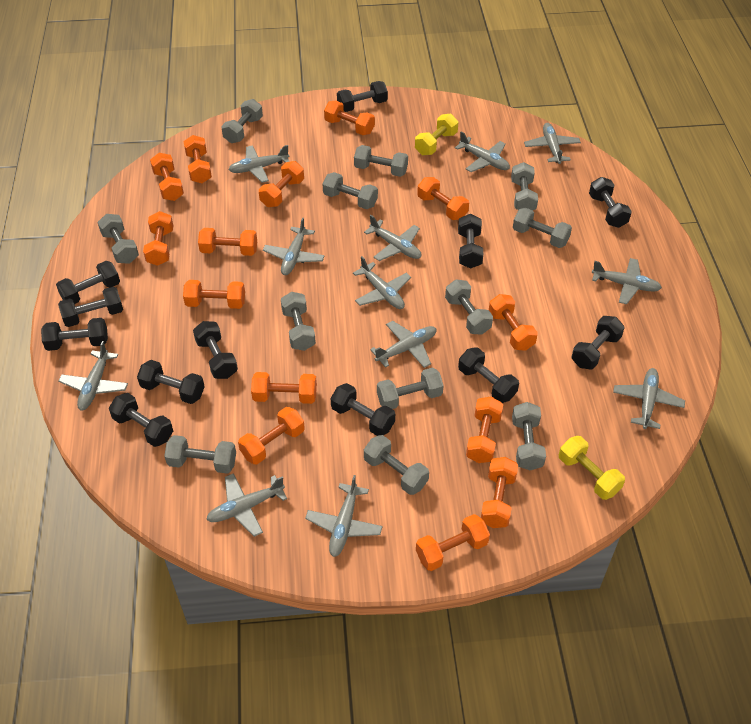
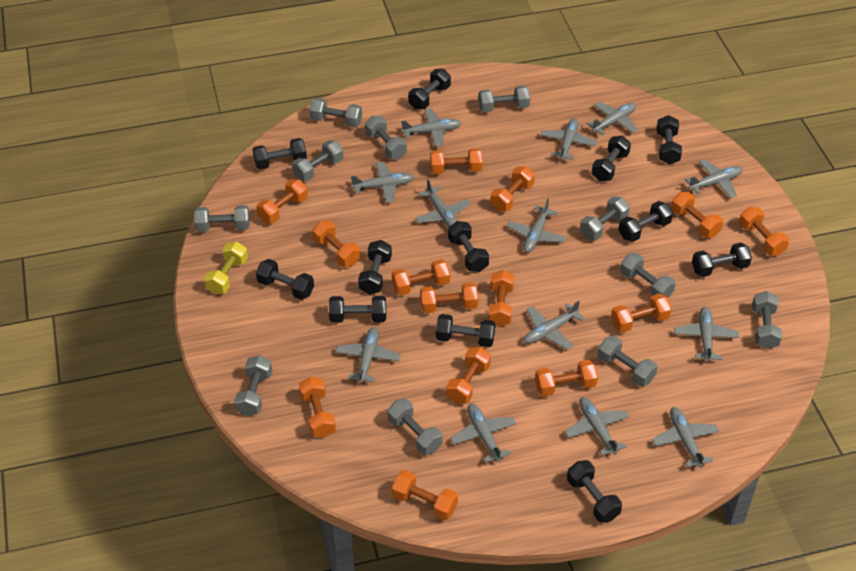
grey dumbbell: 12 -> 11
grey plane: 12 -> 13
yellow dumbbell: 2 -> 1

